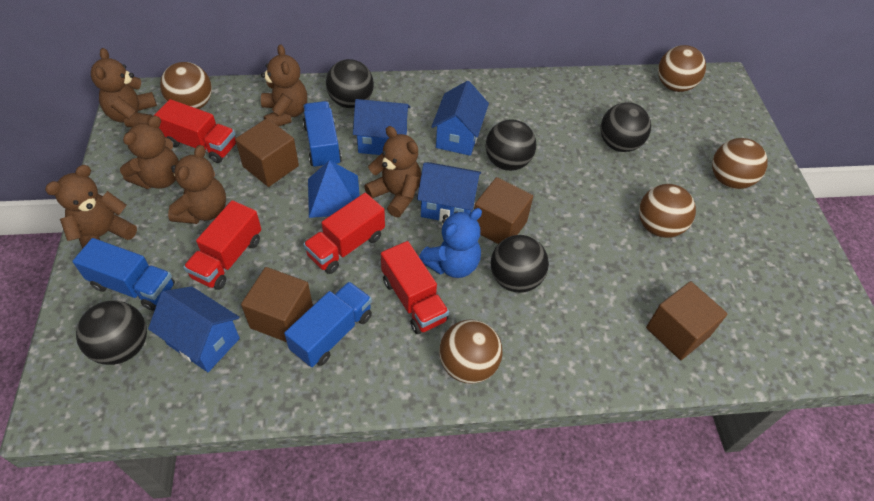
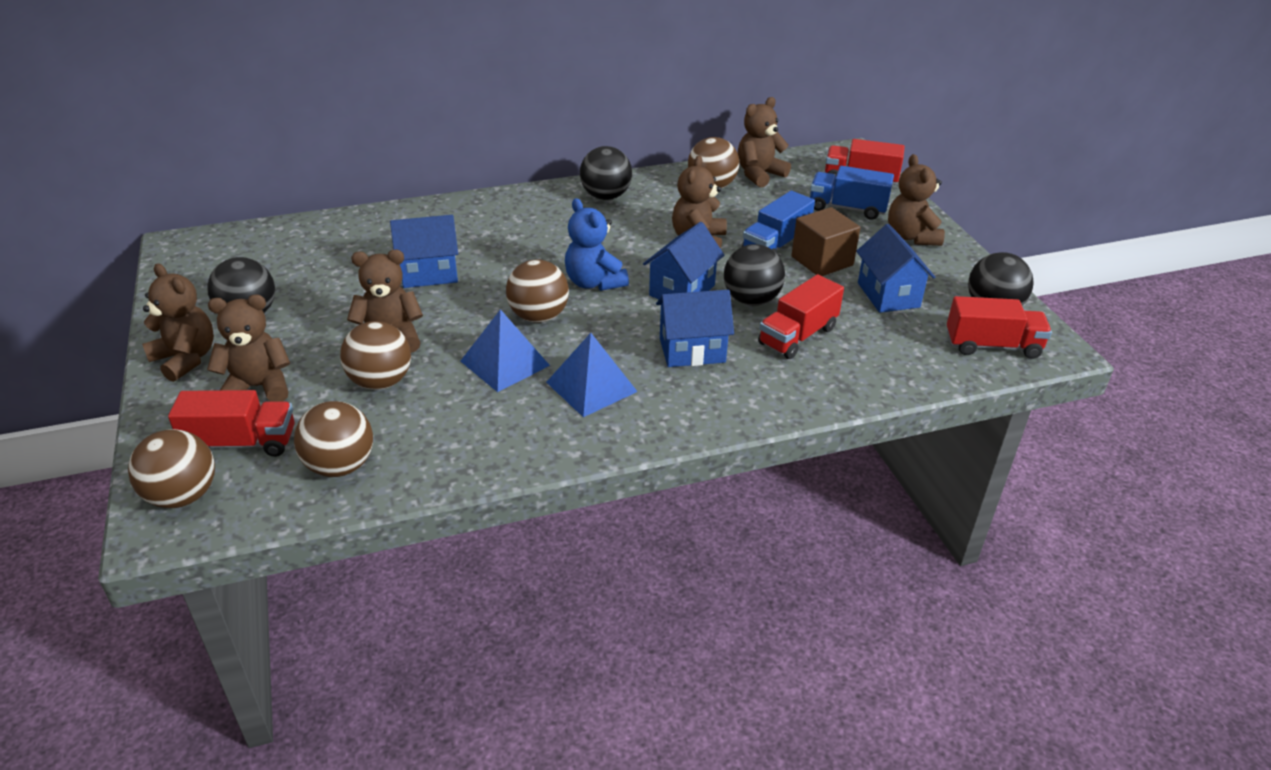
black ball: 5 -> 4
blue pyramid: 1 -> 2
blue truck: 3 -> 2
brown cube: 4 -> 1

